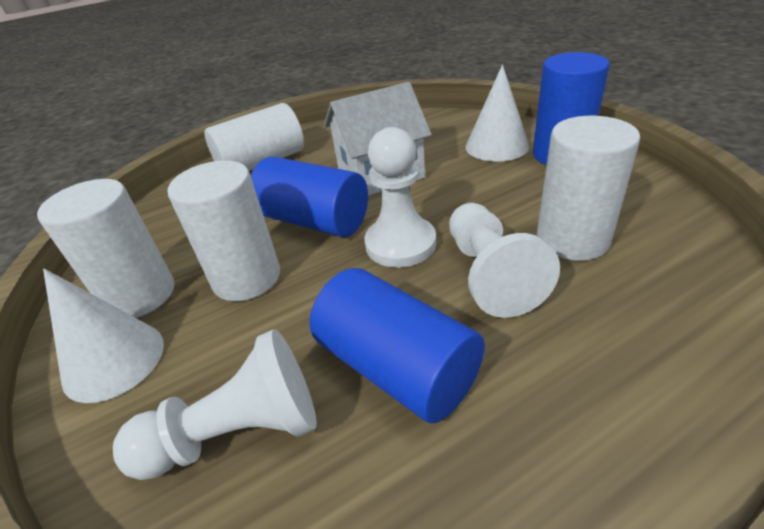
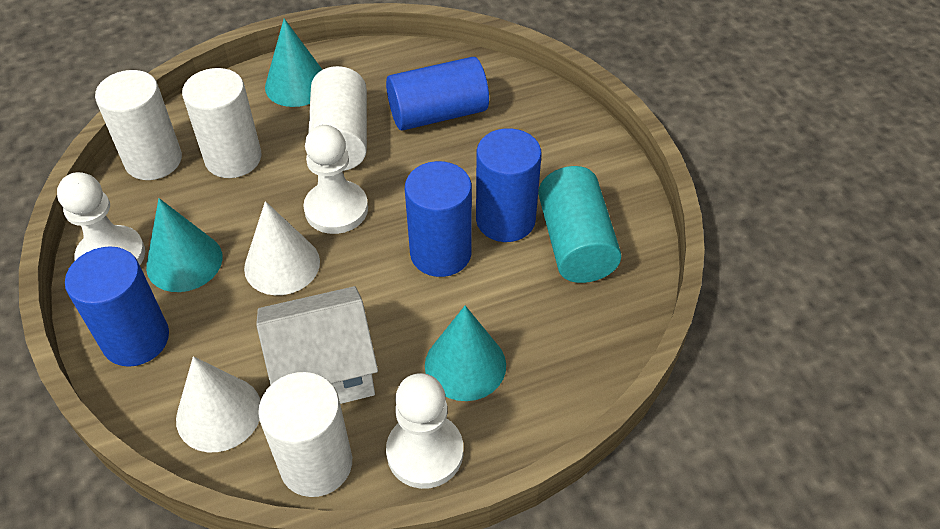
blue cylinder: 3 -> 4
turquoise cone: 0 -> 3
turquoise cylinder: 0 -> 1

